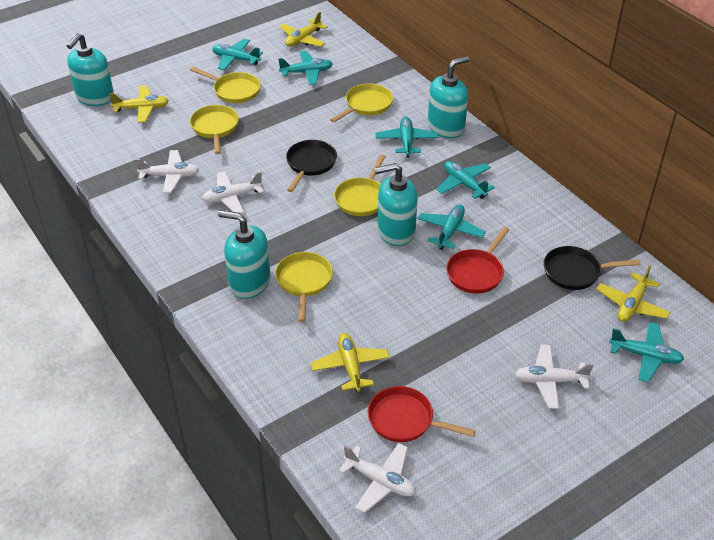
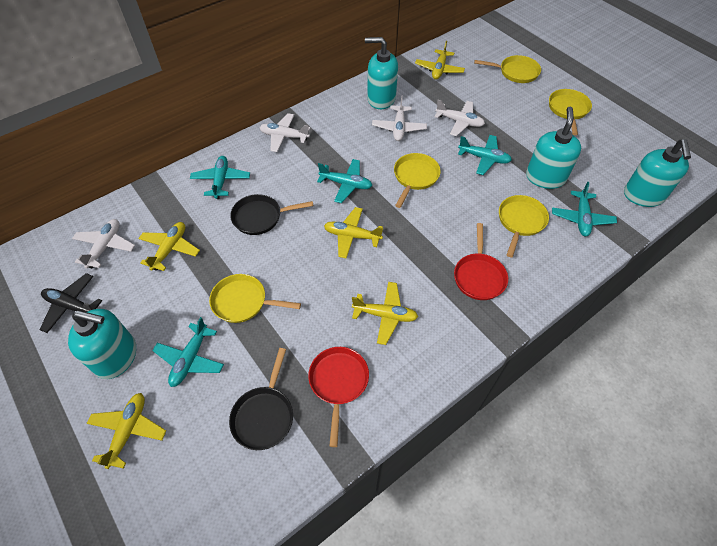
black plane: 0 -> 1
turquoise plane: 6 -> 5
yellow plane: 4 -> 5

